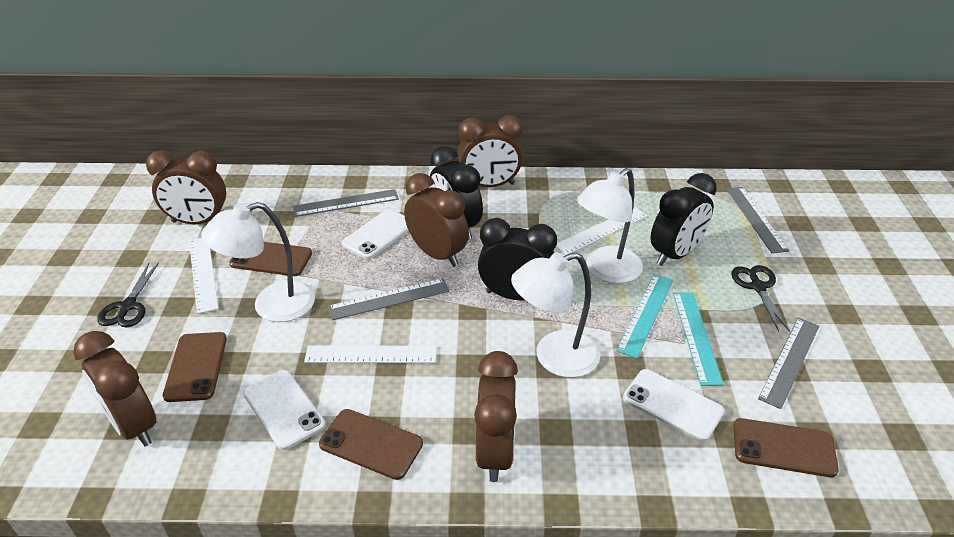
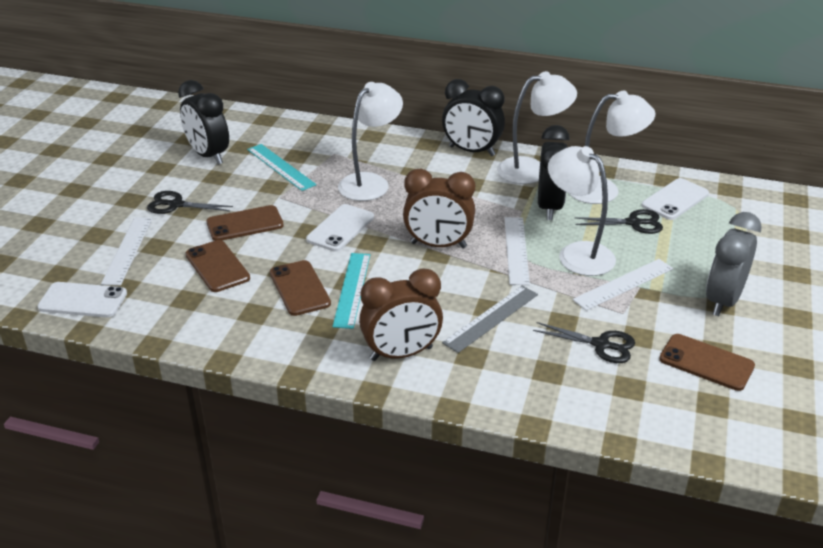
black scissors: 2 -> 3
brown clock: 5 -> 2
grey clock: 0 -> 1
grey ruler: 4 -> 1
white lamp: 3 -> 4

